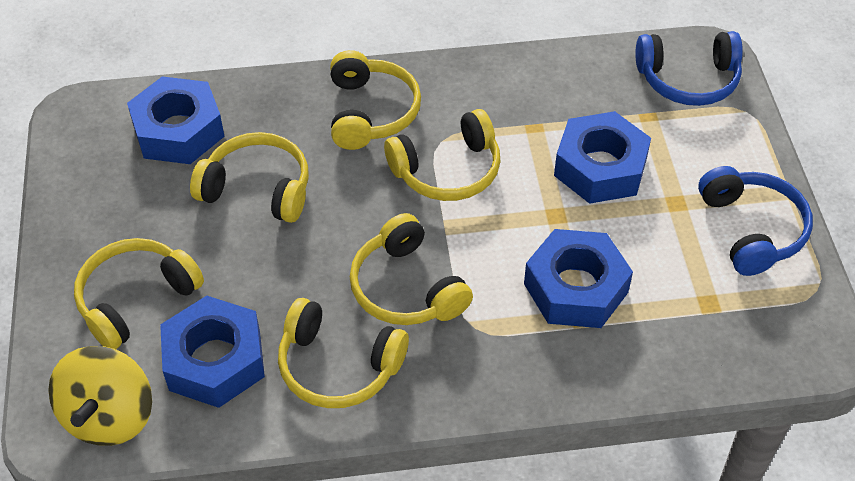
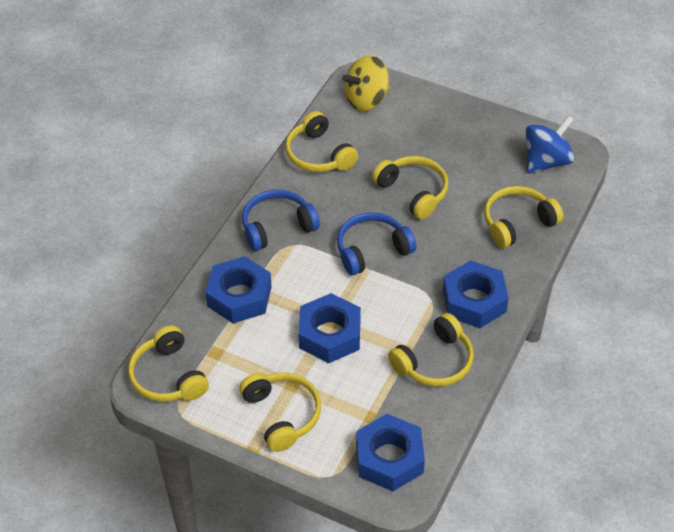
blue spinning top: 0 -> 1

